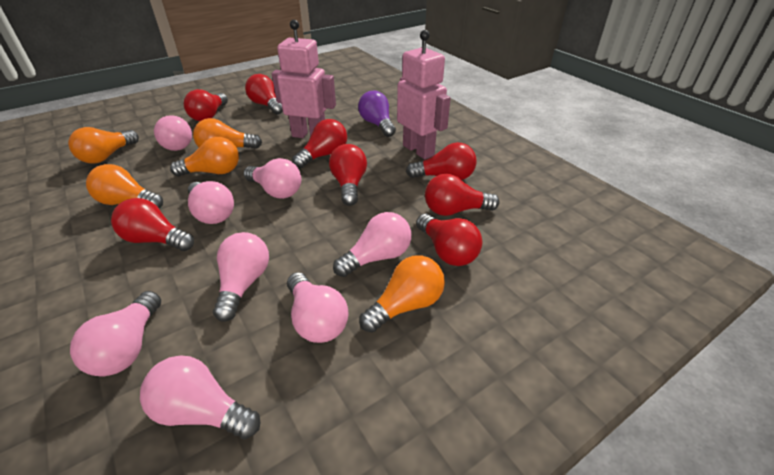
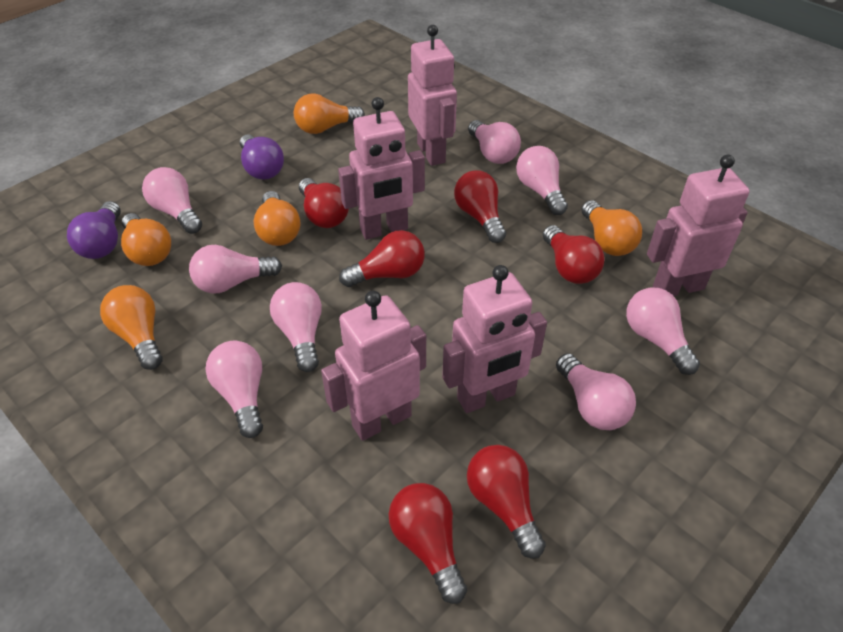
pink robot: 2 -> 5
purple light bulb: 1 -> 2
red light bulb: 8 -> 6

